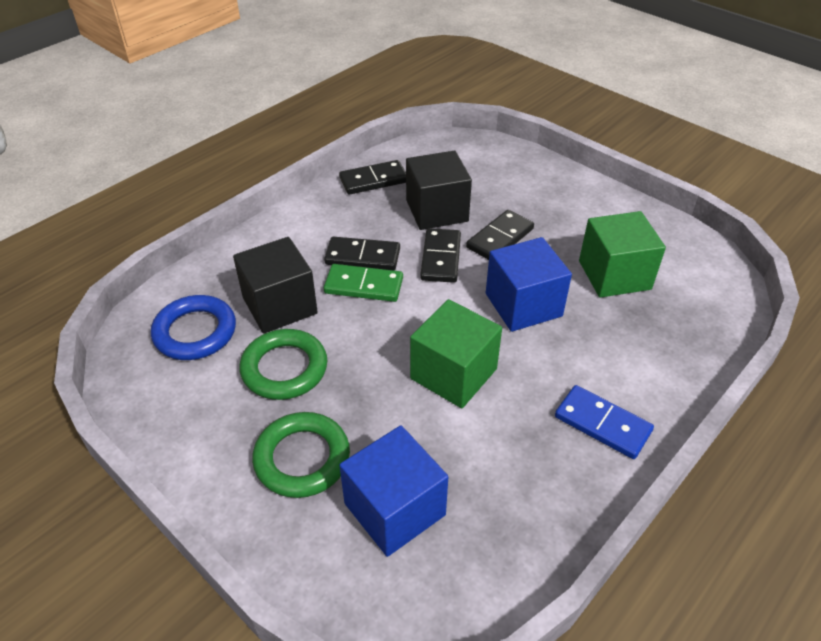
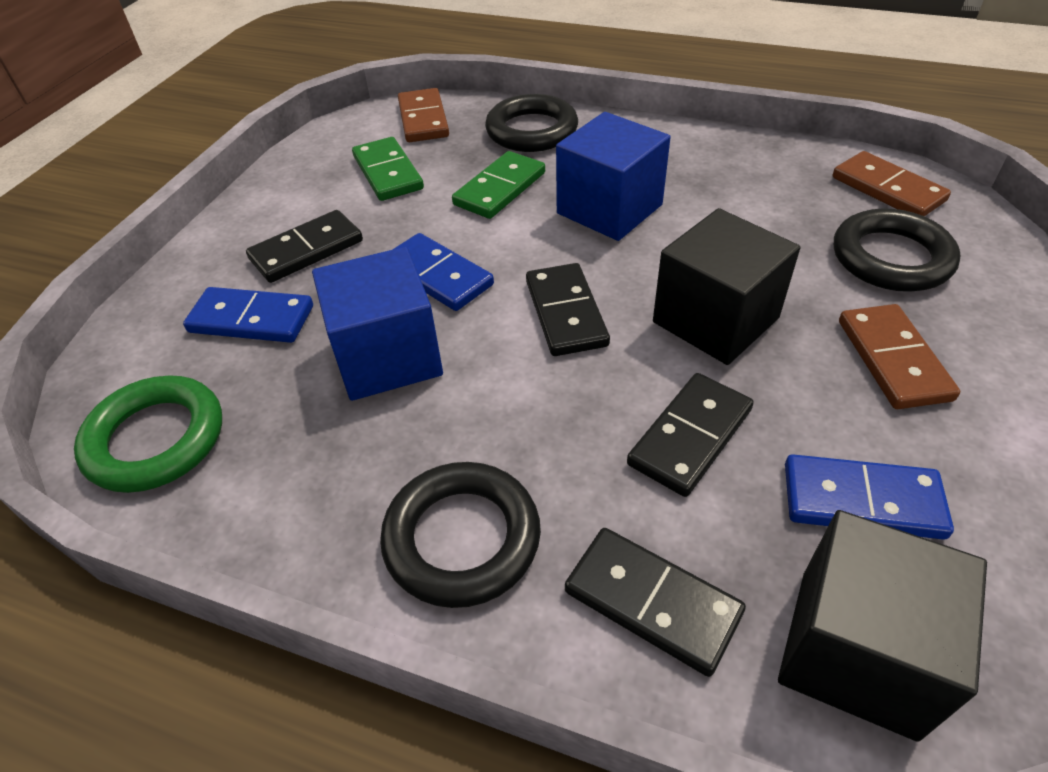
black ring: 0 -> 3
blue domino: 1 -> 3
blue ring: 1 -> 0
brown domino: 0 -> 3
green cube: 2 -> 0
green domino: 1 -> 2
green ring: 2 -> 1

